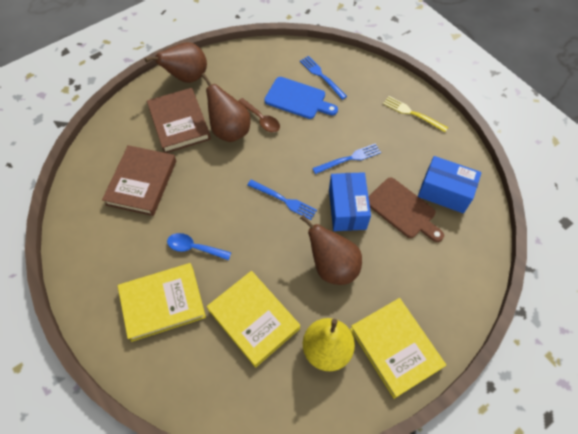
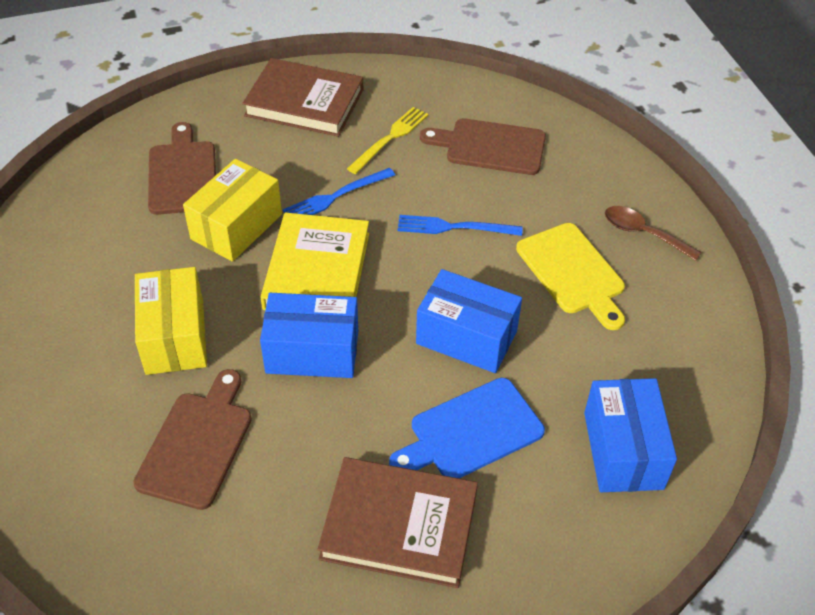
blue box: 2 -> 3
blue fork: 3 -> 2
blue spoon: 1 -> 0
brown cutting board: 1 -> 3
brown pear: 3 -> 0
yellow book: 3 -> 1
yellow box: 0 -> 2
yellow cutting board: 0 -> 1
yellow pear: 1 -> 0

